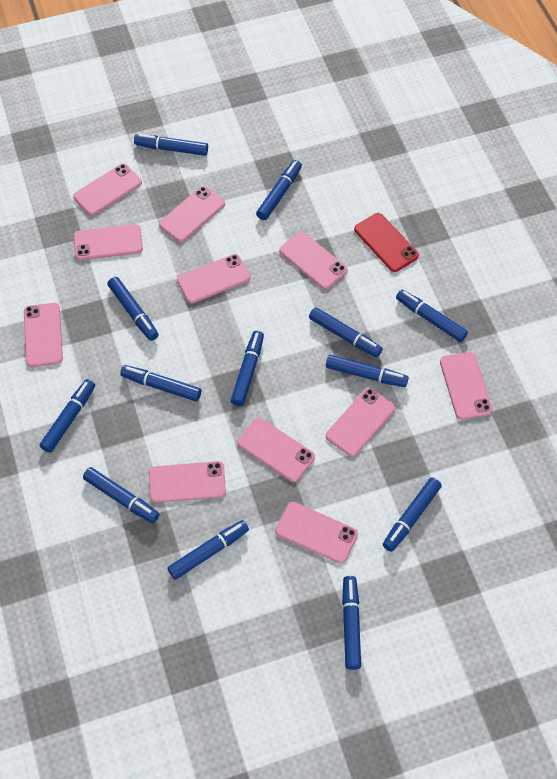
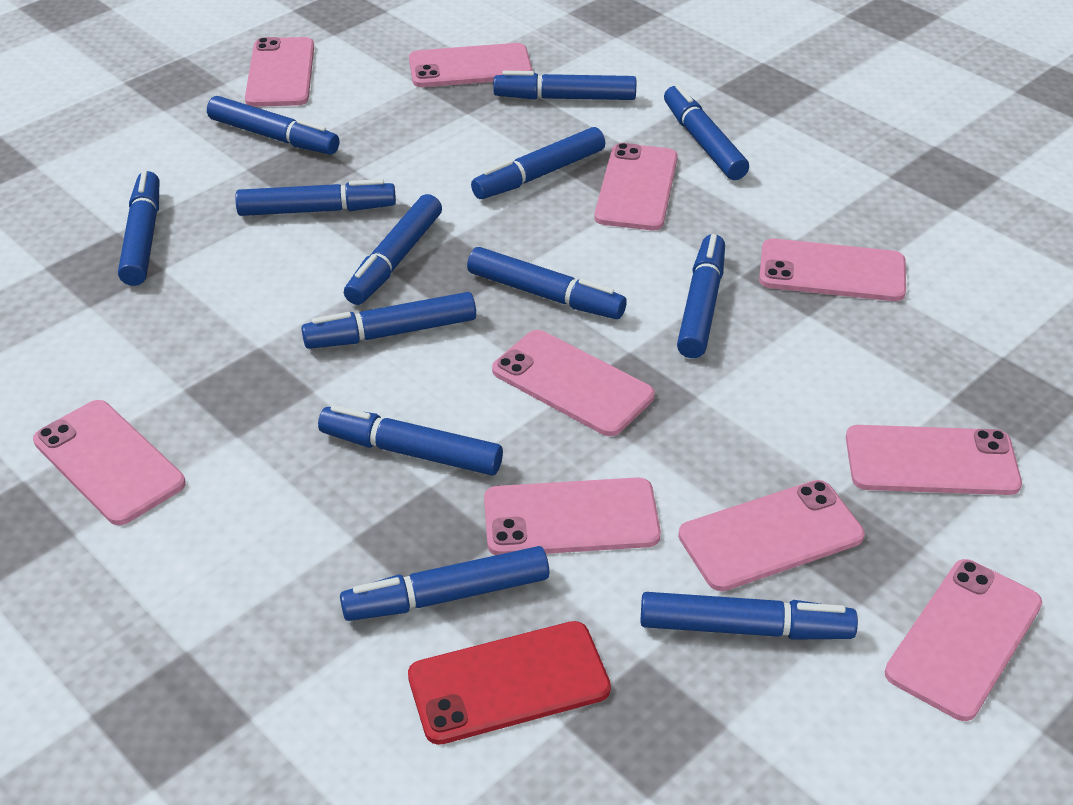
pink phone: 11 -> 10

